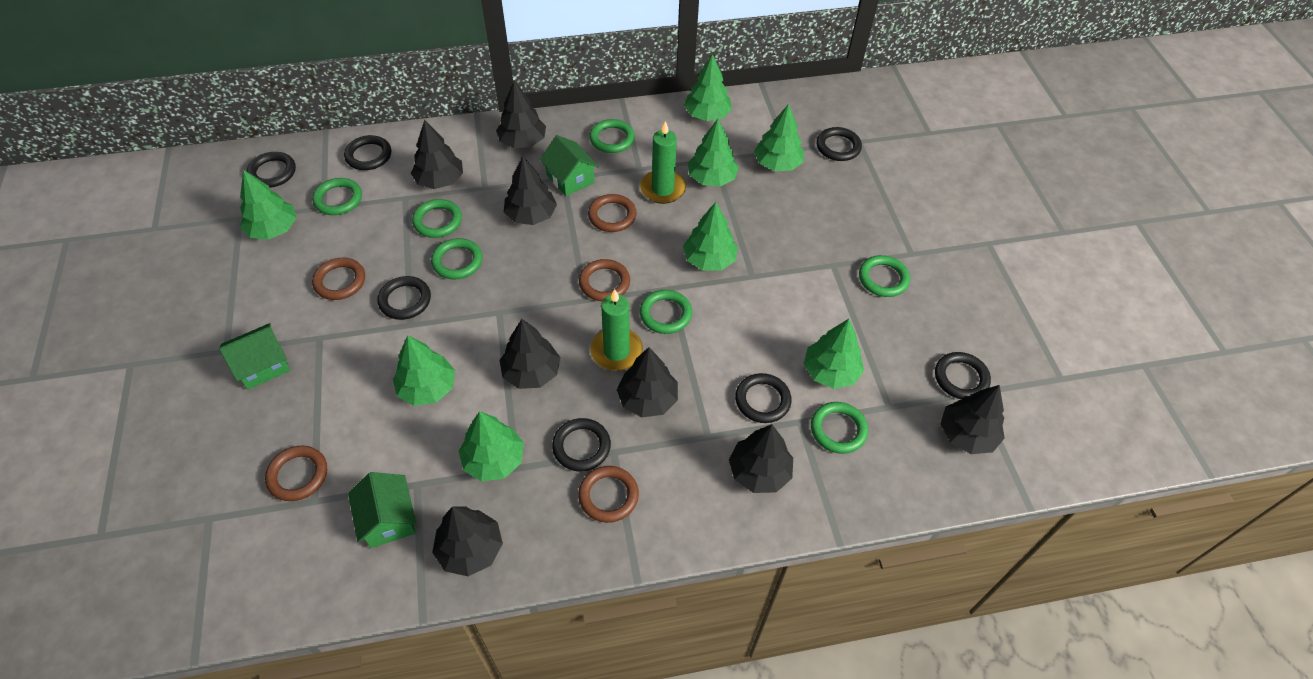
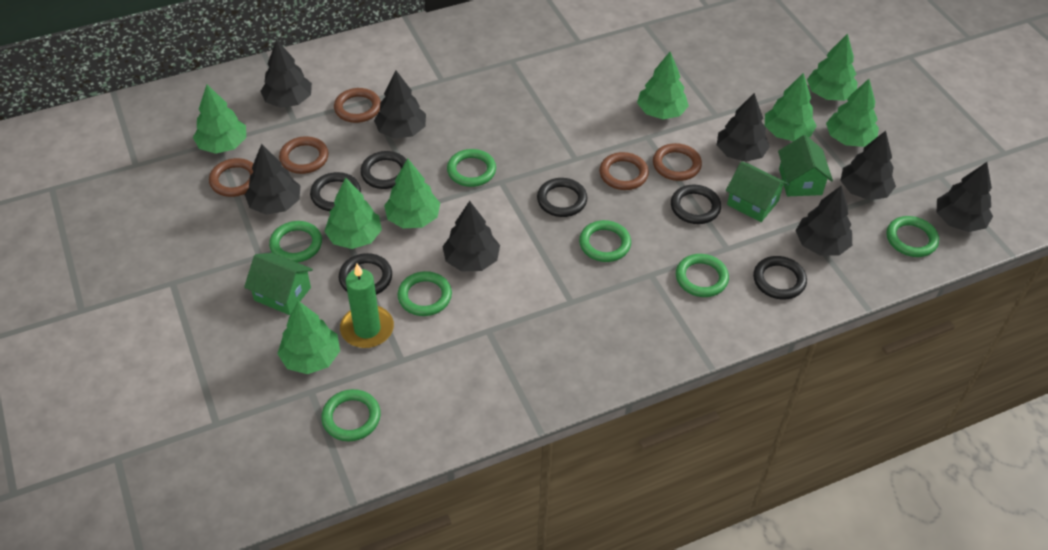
black ring: 7 -> 6
green candle: 2 -> 1

